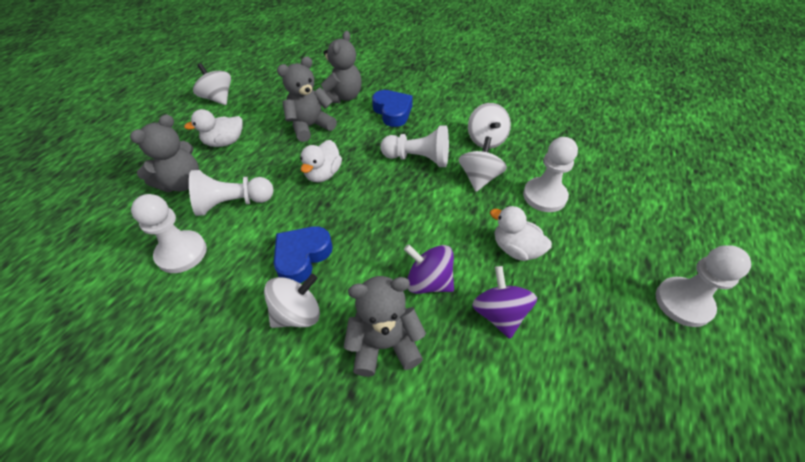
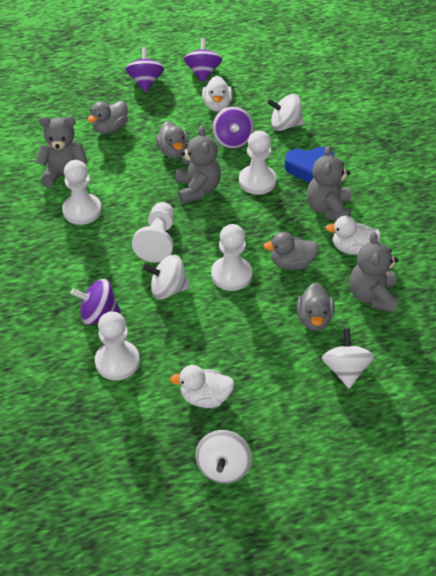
blue heart: 2 -> 1
grey duck: 0 -> 4
purple spinning top: 2 -> 4

